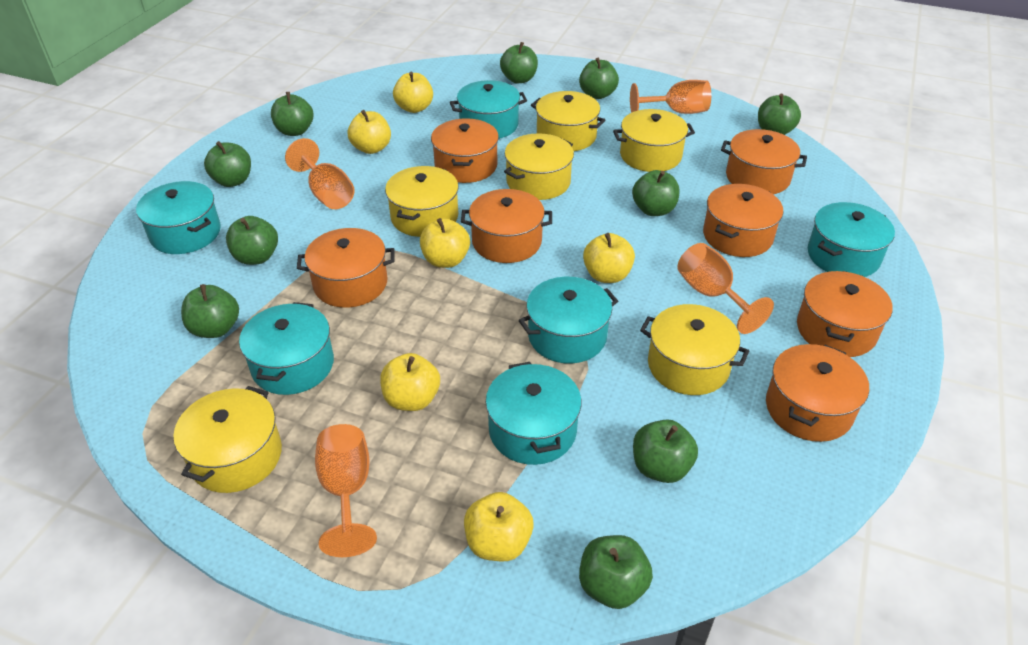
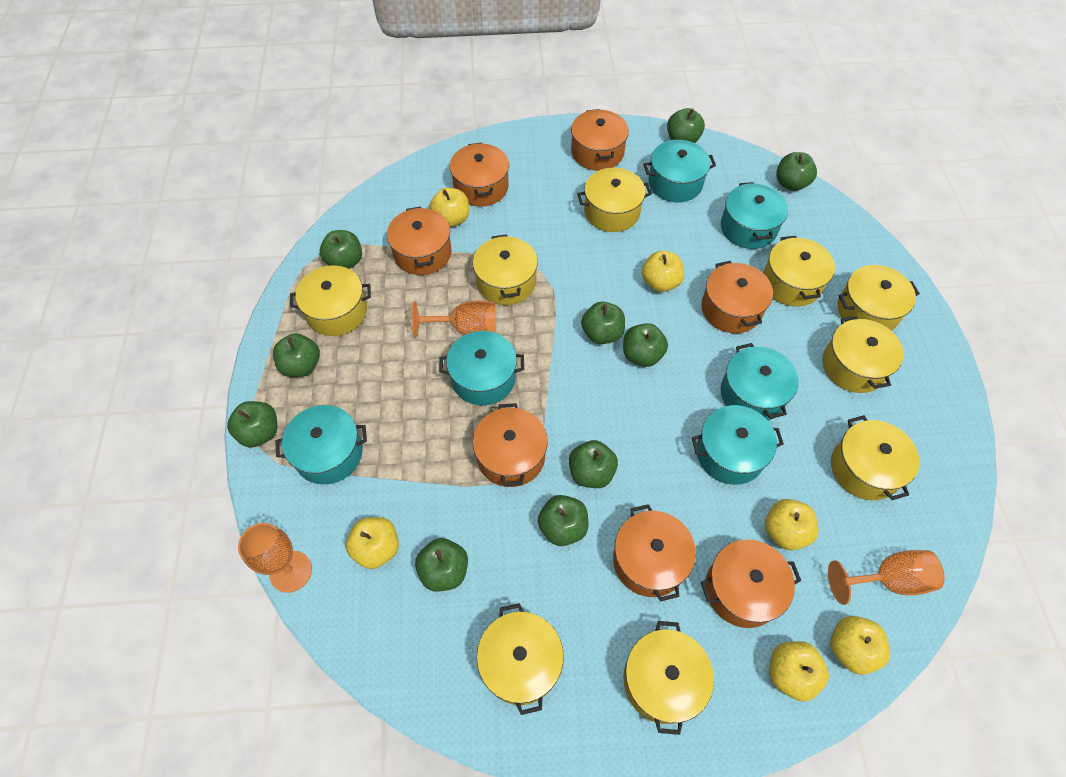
orange goblet: 4 -> 3
yellow pot: 6 -> 9

